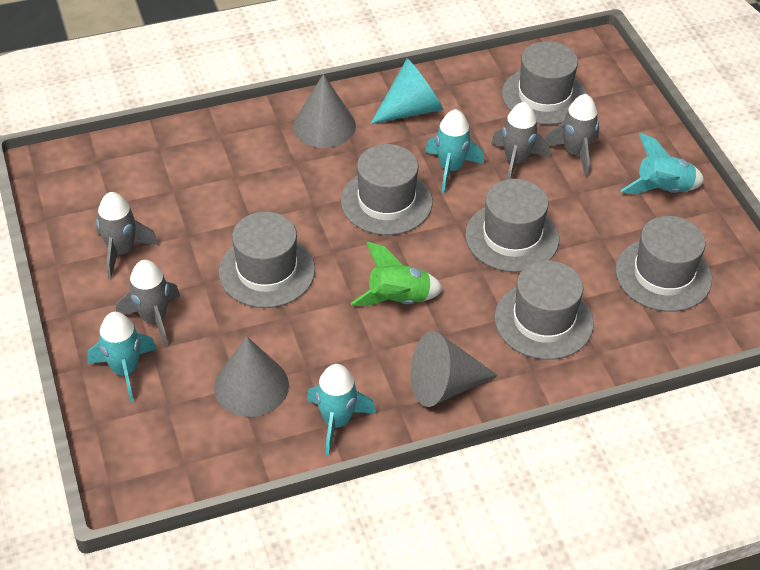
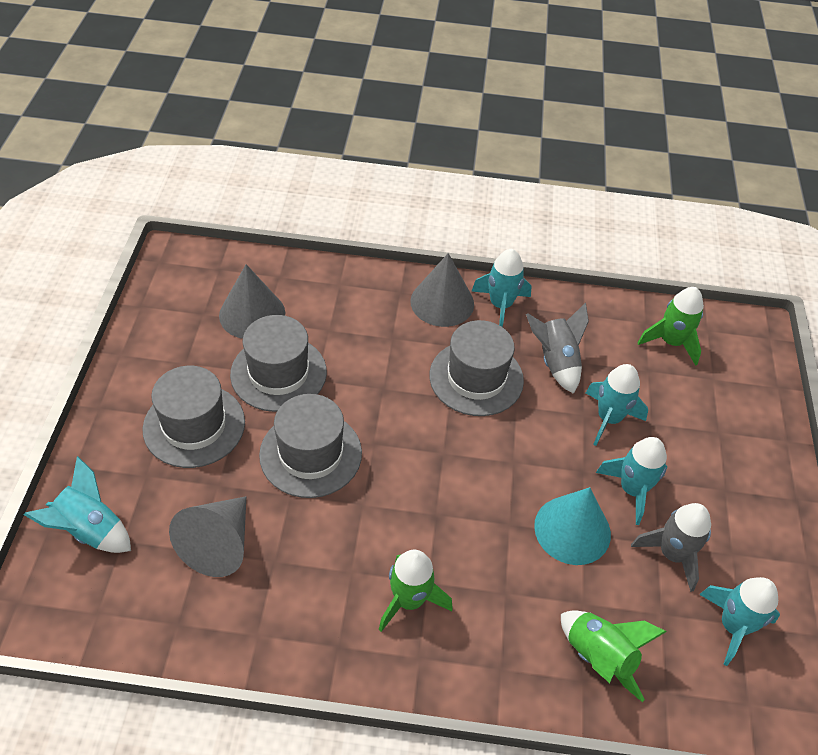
green rocket: 1 -> 3
grey hat: 6 -> 4
grey rocket: 4 -> 2
turquoise rocket: 4 -> 5

